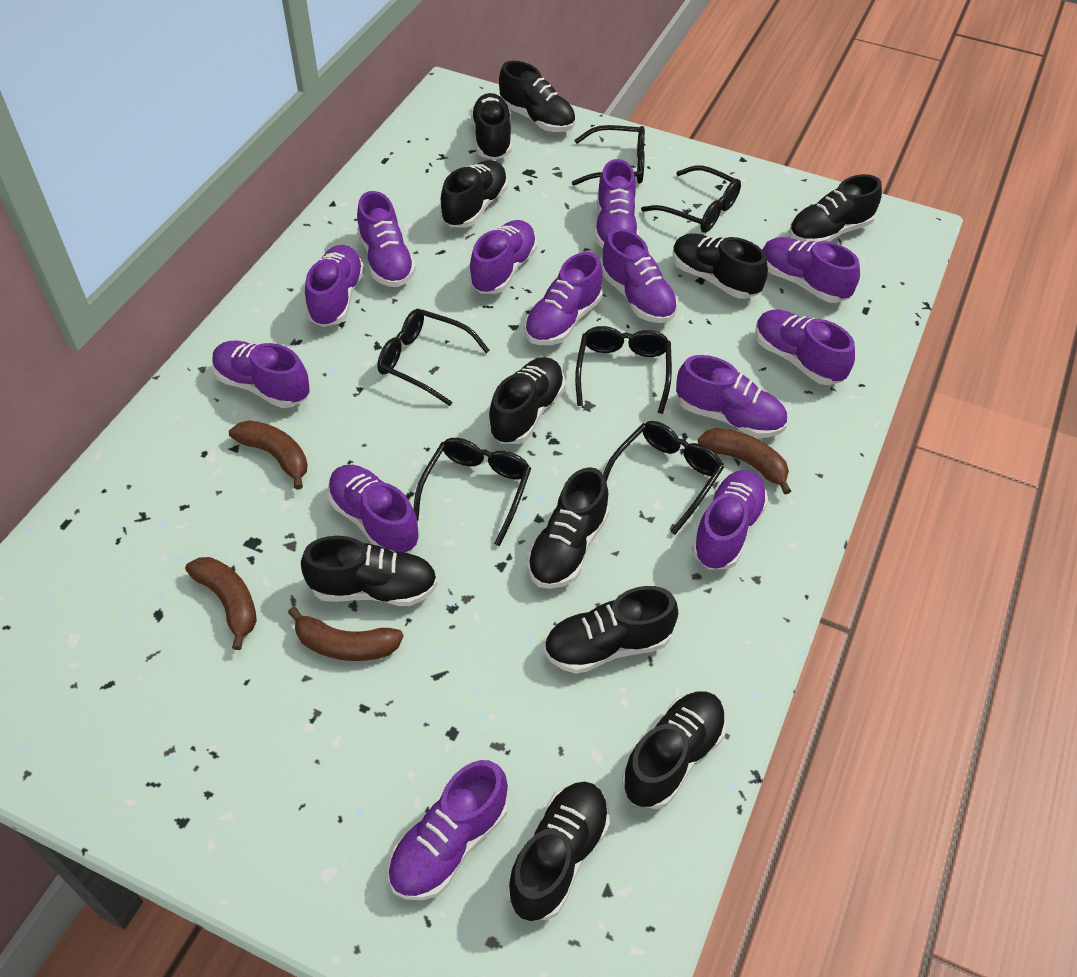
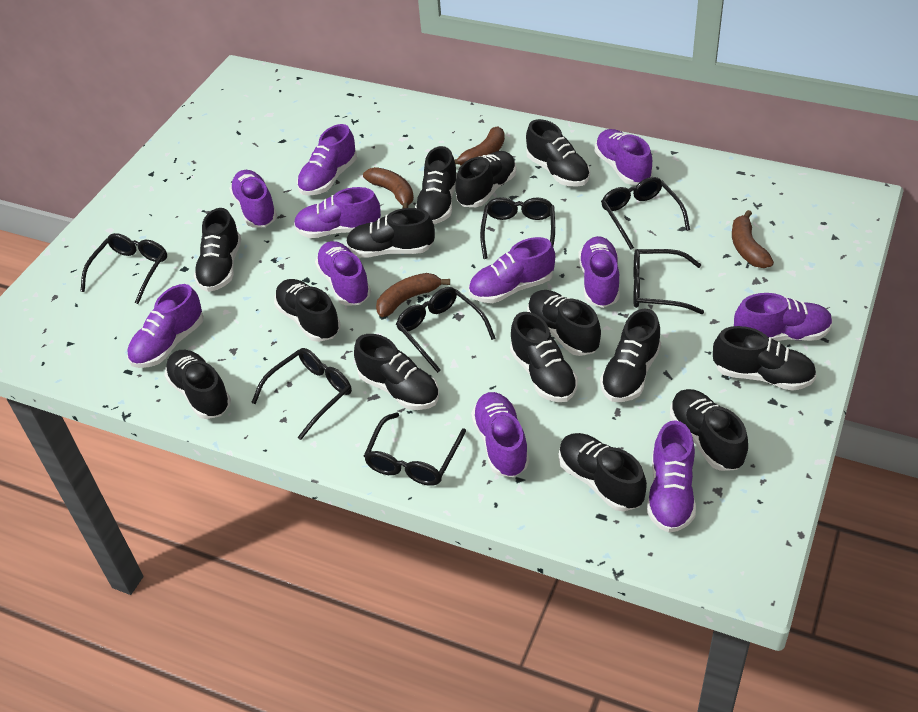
black glasses: 6 -> 7
black shoe: 11 -> 14
purple shoe: 13 -> 11

